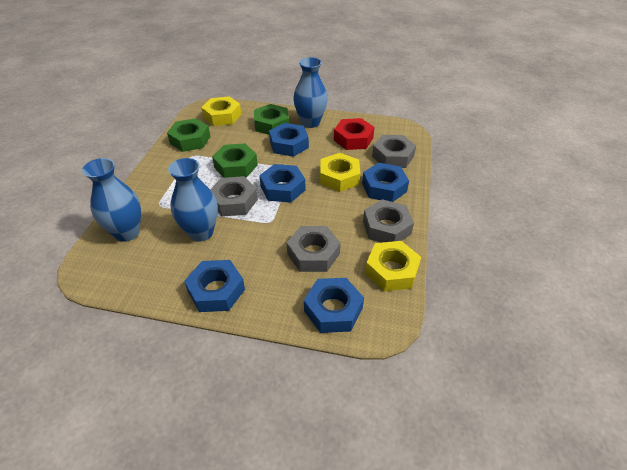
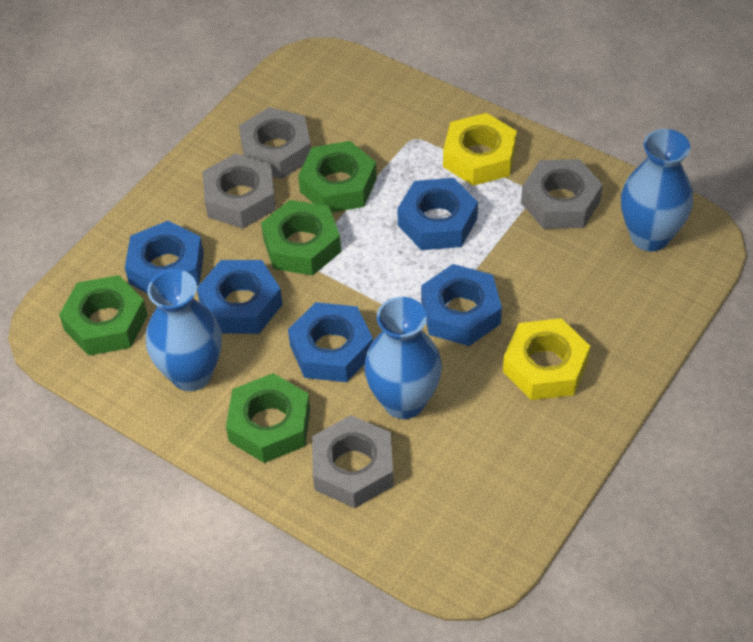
green nut: 3 -> 4
red nut: 1 -> 0
yellow nut: 3 -> 2

